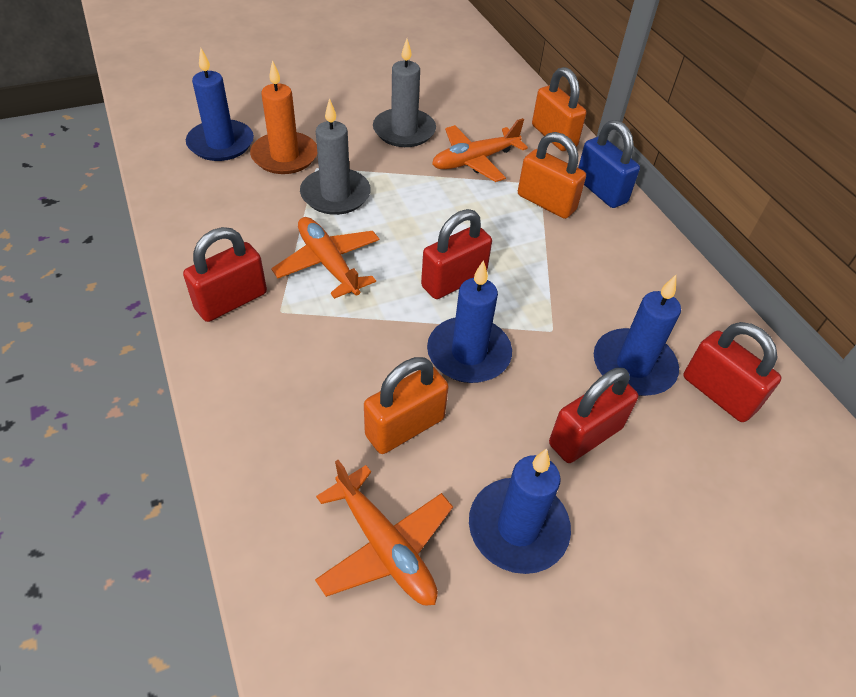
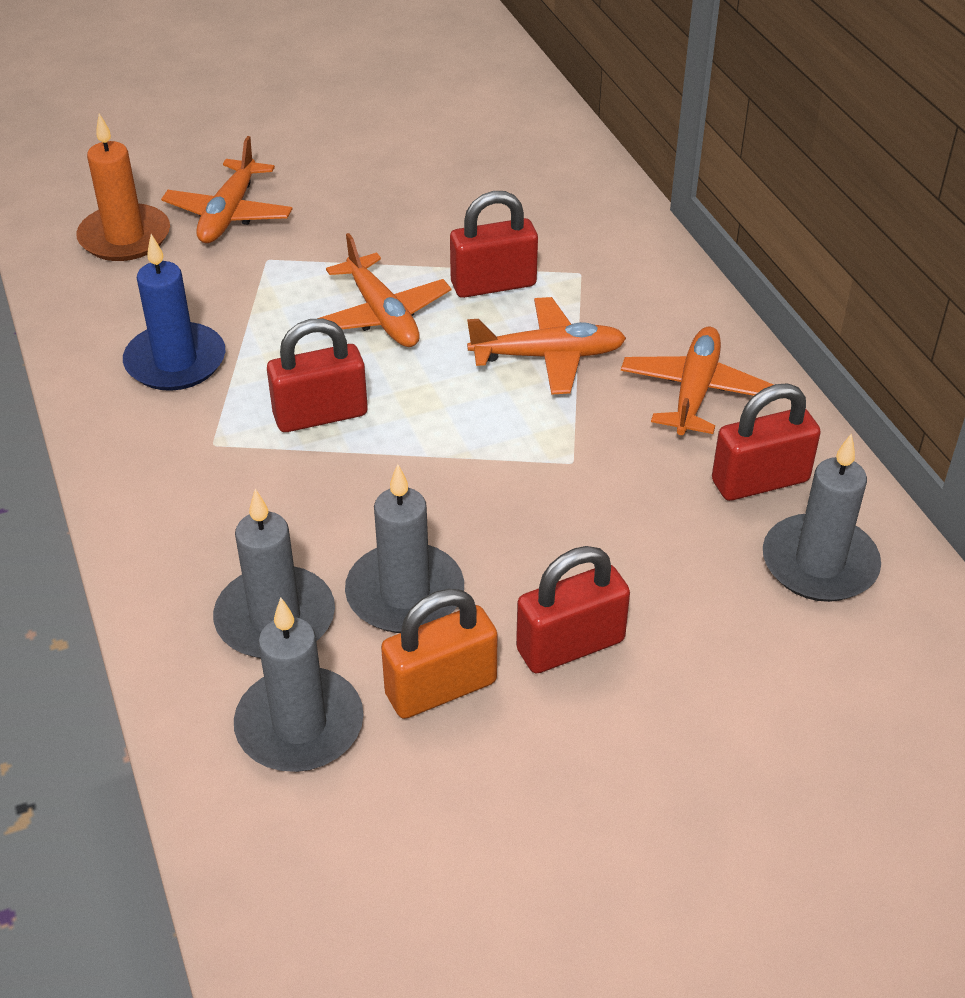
blue candle: 4 -> 1
blue padlock: 1 -> 0
grey candle: 2 -> 4
orange padlock: 3 -> 1
orange plane: 3 -> 4

